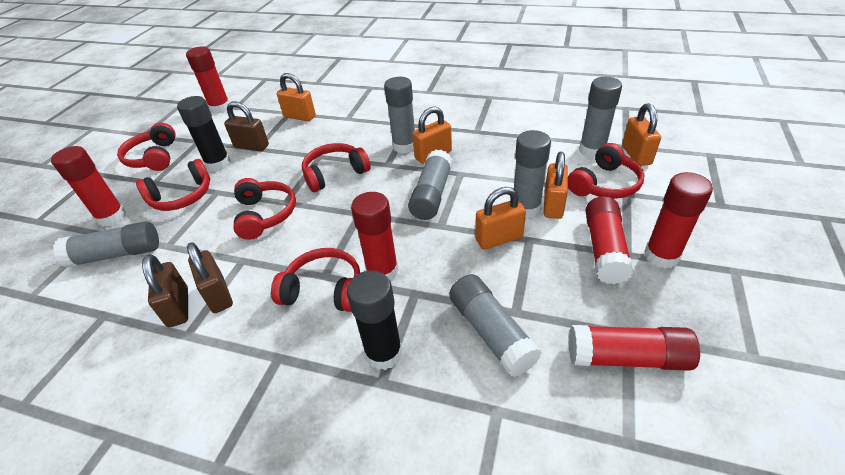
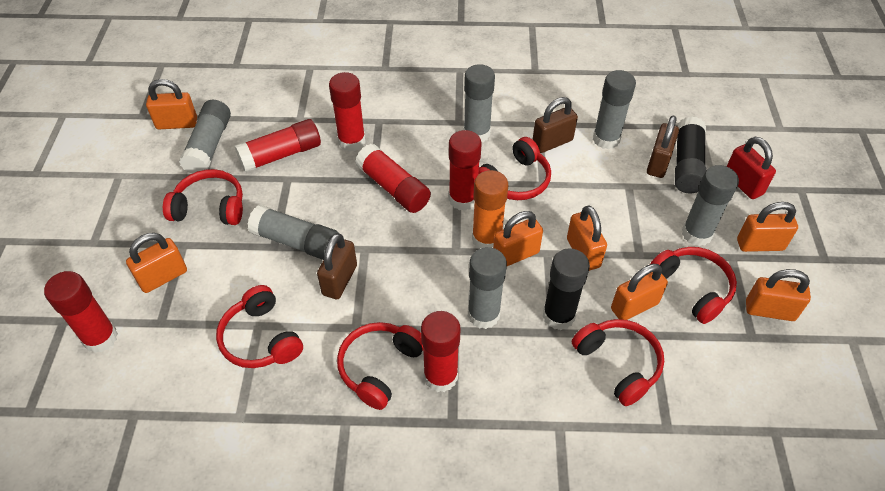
orange glue stick: 0 -> 1
orange padlock: 5 -> 7
red padlock: 0 -> 1

